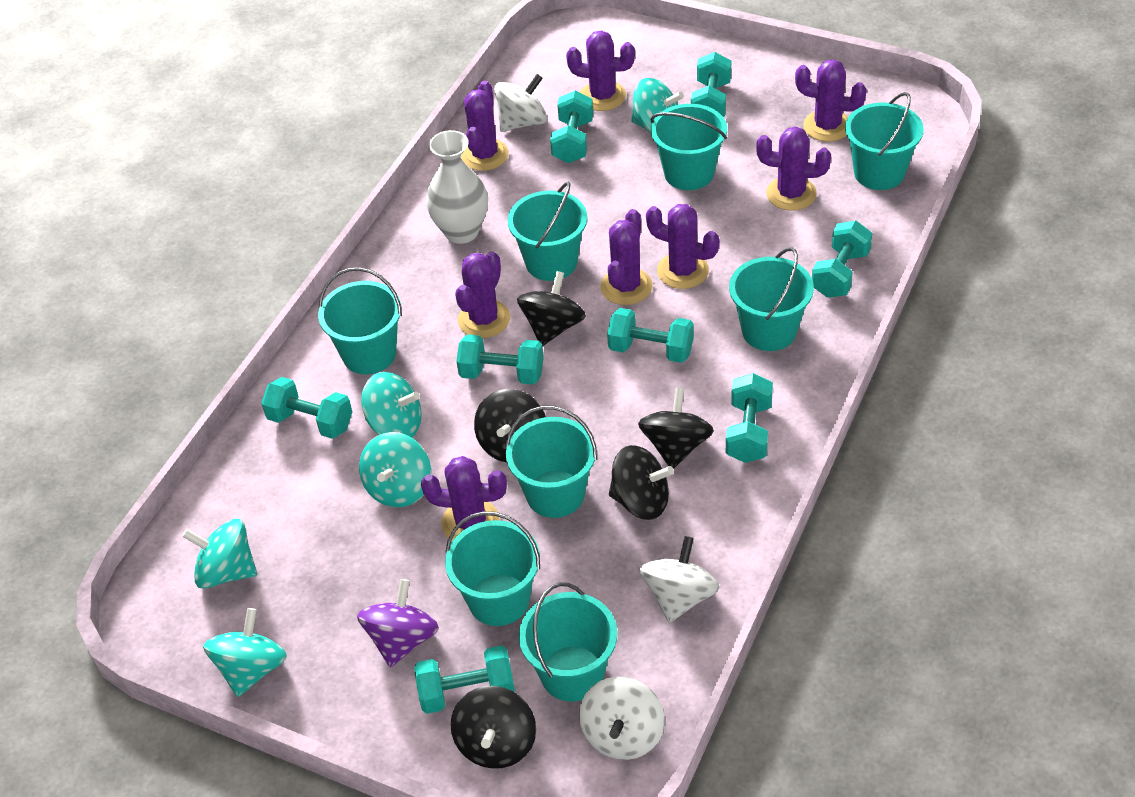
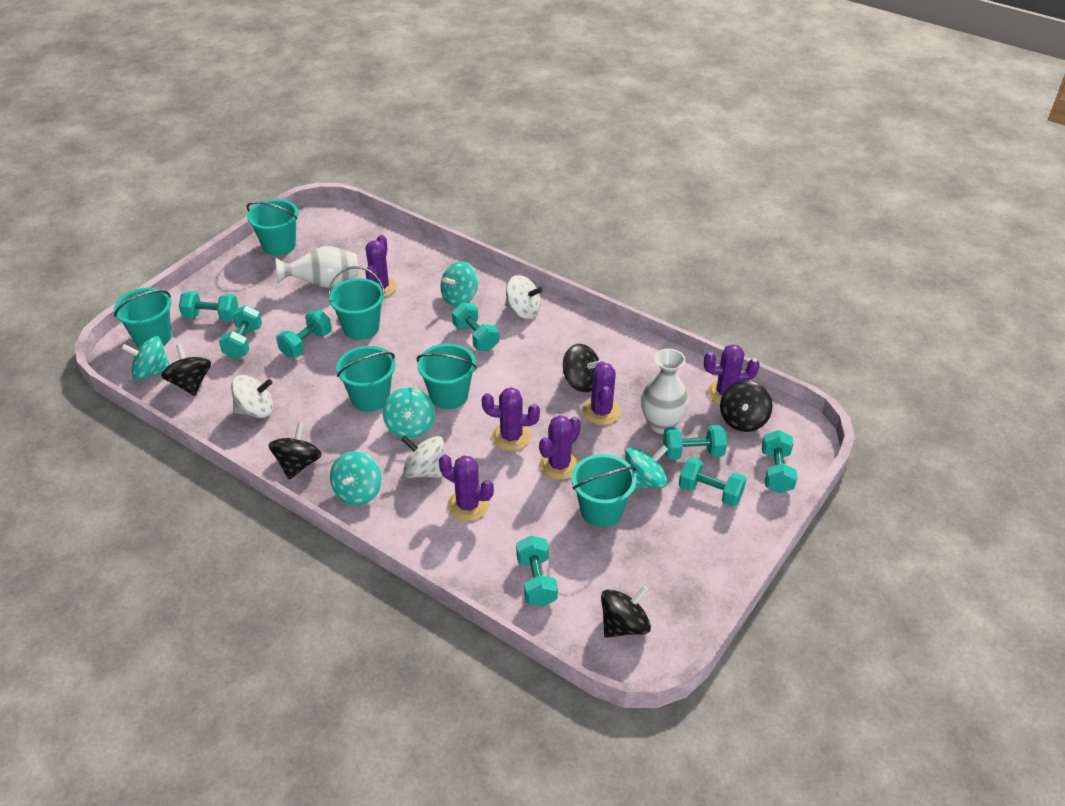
purple cactus: 8 -> 6
purple spinning top: 1 -> 0
turquoise bucket: 8 -> 6
white vase: 1 -> 2

